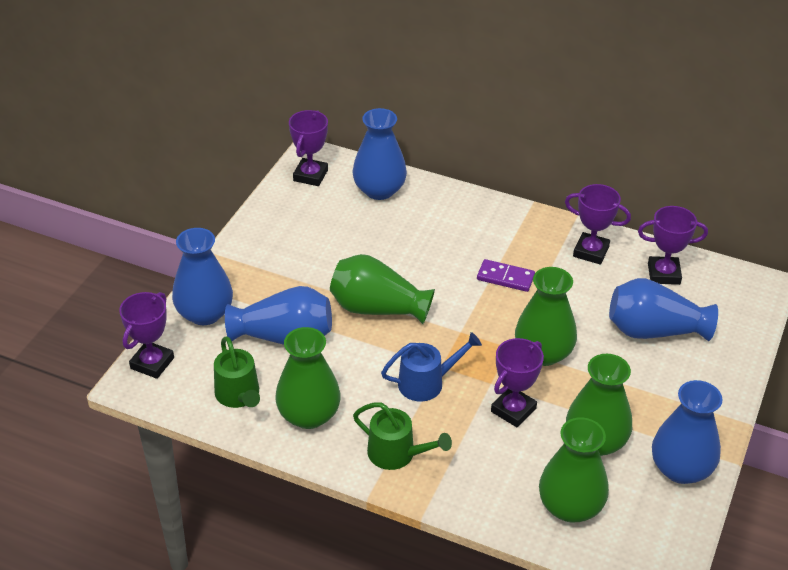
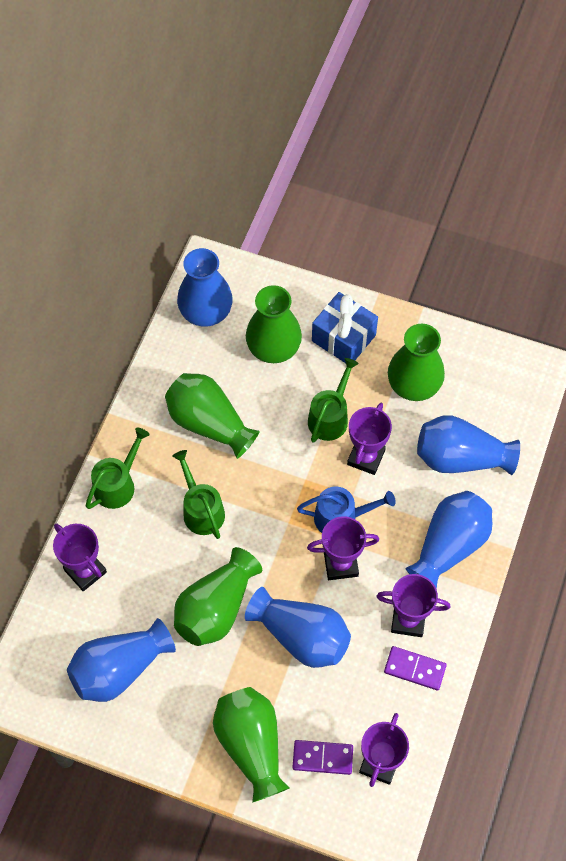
blue gift: 0 -> 1
green watering can: 2 -> 3
purple domino: 1 -> 2

